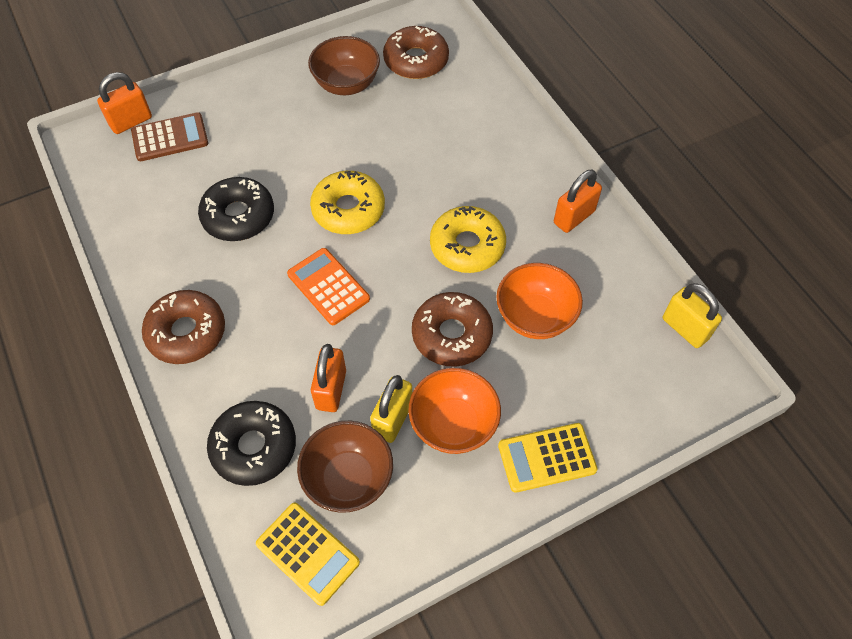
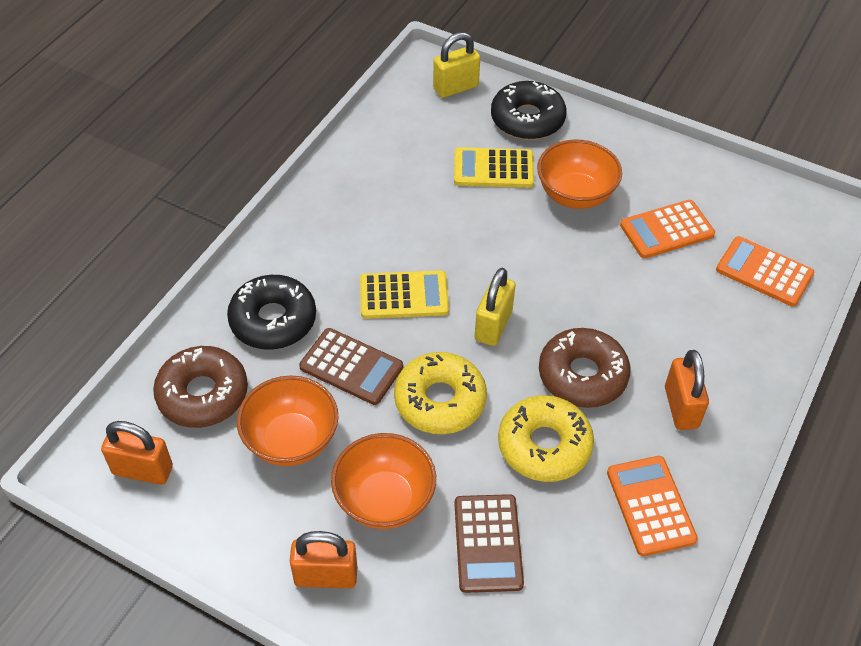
brown bowl: 2 -> 0
brown calculator: 1 -> 2
brown donut: 3 -> 2
orange bowl: 2 -> 3
orange calculator: 1 -> 3

